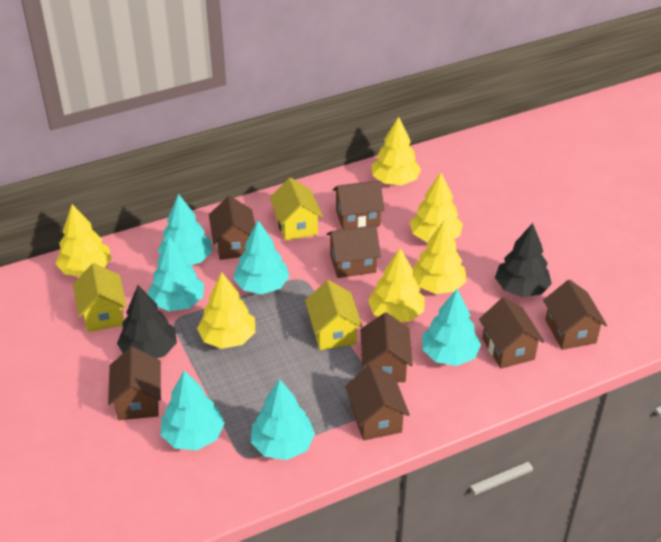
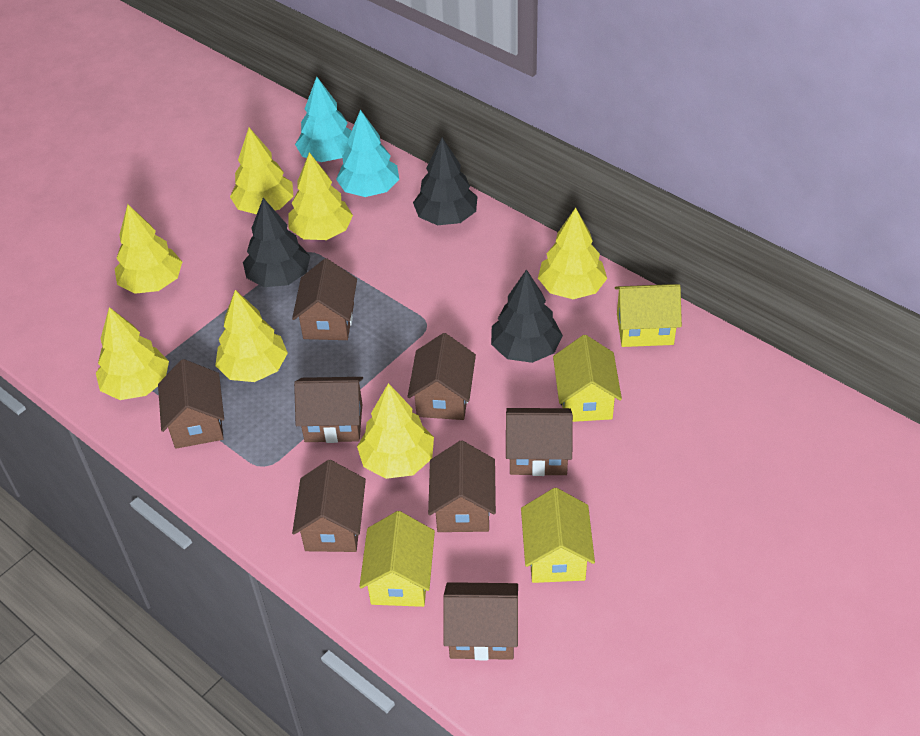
black tree: 2 -> 3
turquoise tree: 6 -> 2
yellow house: 3 -> 4
yellow tree: 6 -> 7

